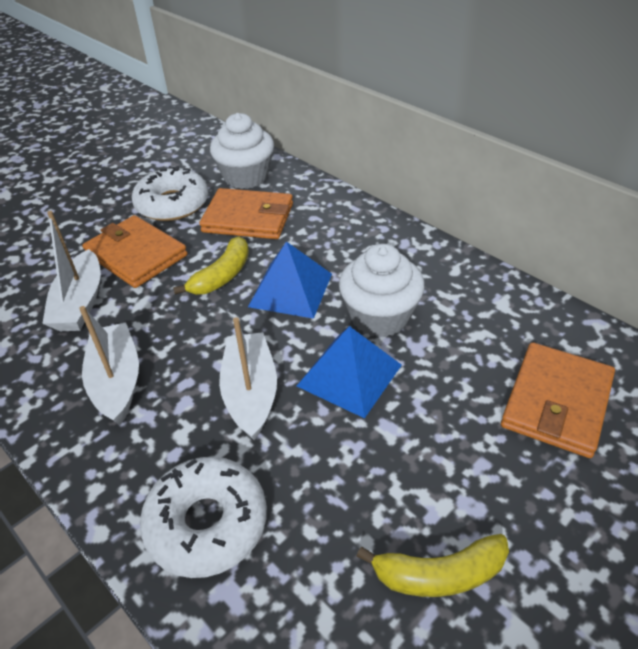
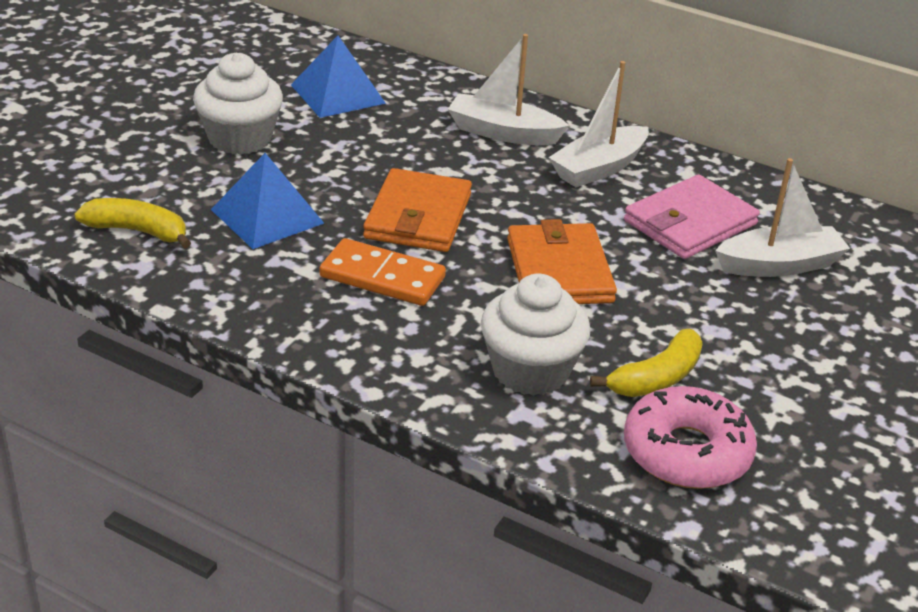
orange domino: 0 -> 1
orange wallet: 3 -> 2
pink donut: 0 -> 1
pink wallet: 0 -> 1
white donut: 2 -> 0

